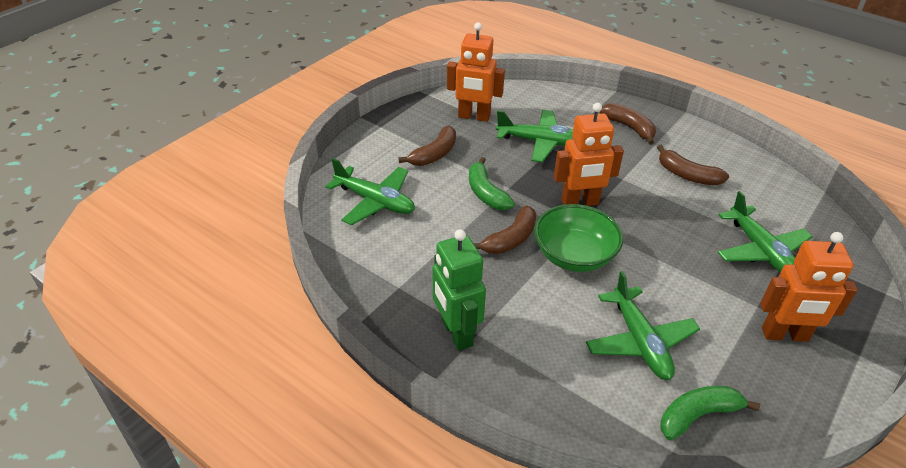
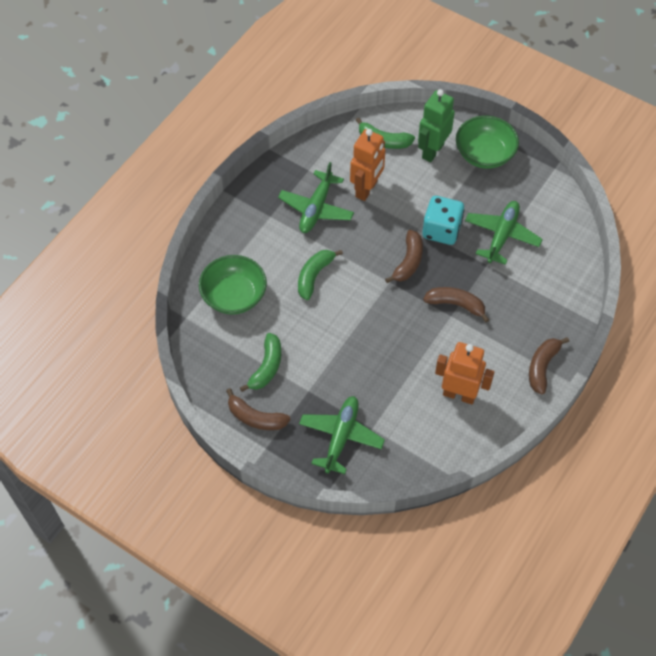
green banana: 2 -> 3
green bowl: 1 -> 2
green plane: 4 -> 3
orange robot: 3 -> 2
turquoise dice: 0 -> 1

